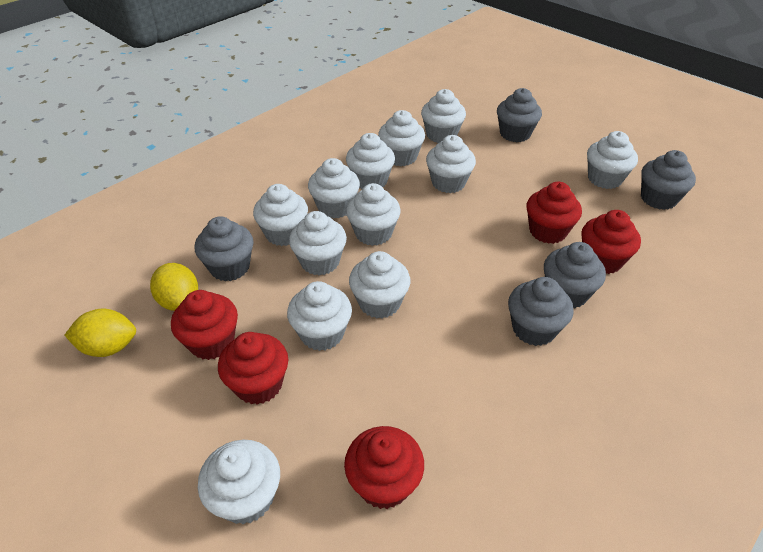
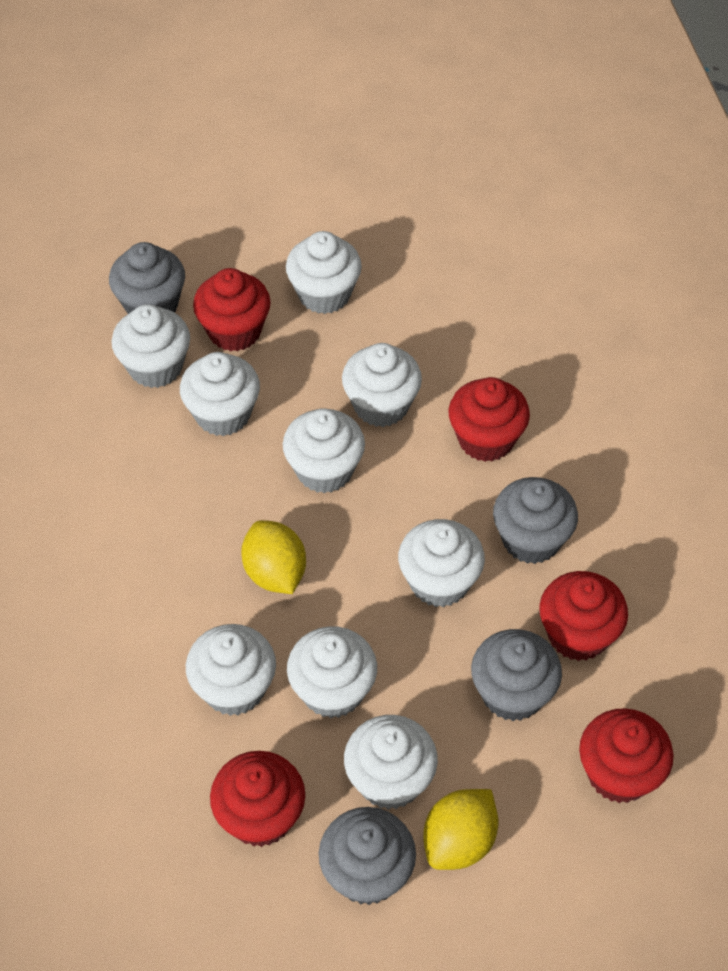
grey cupcake: 5 -> 4
white cupcake: 12 -> 9

